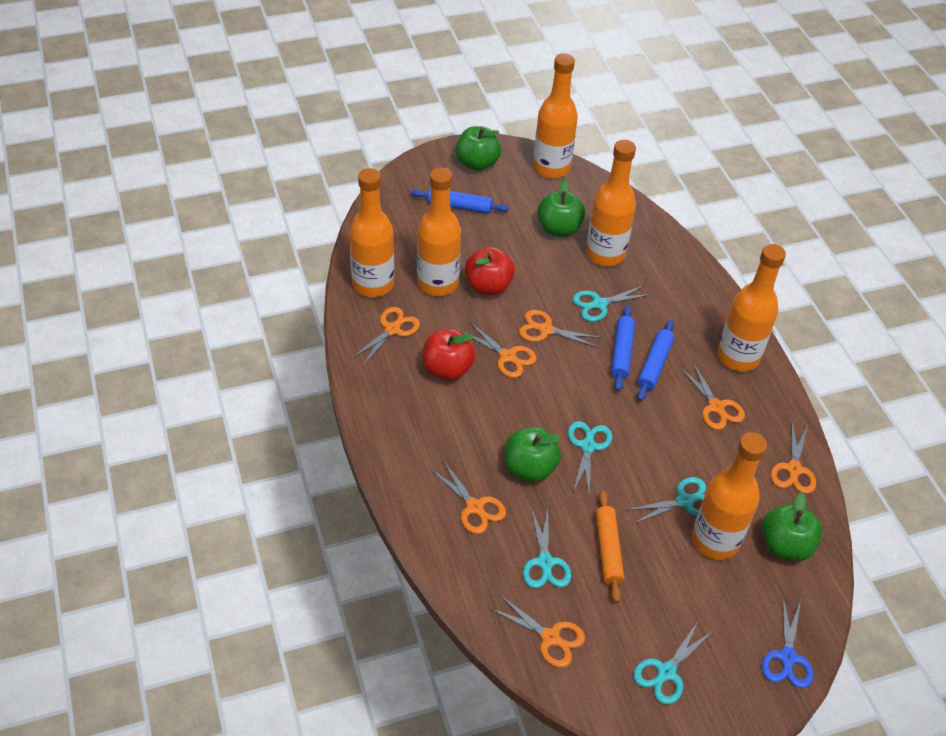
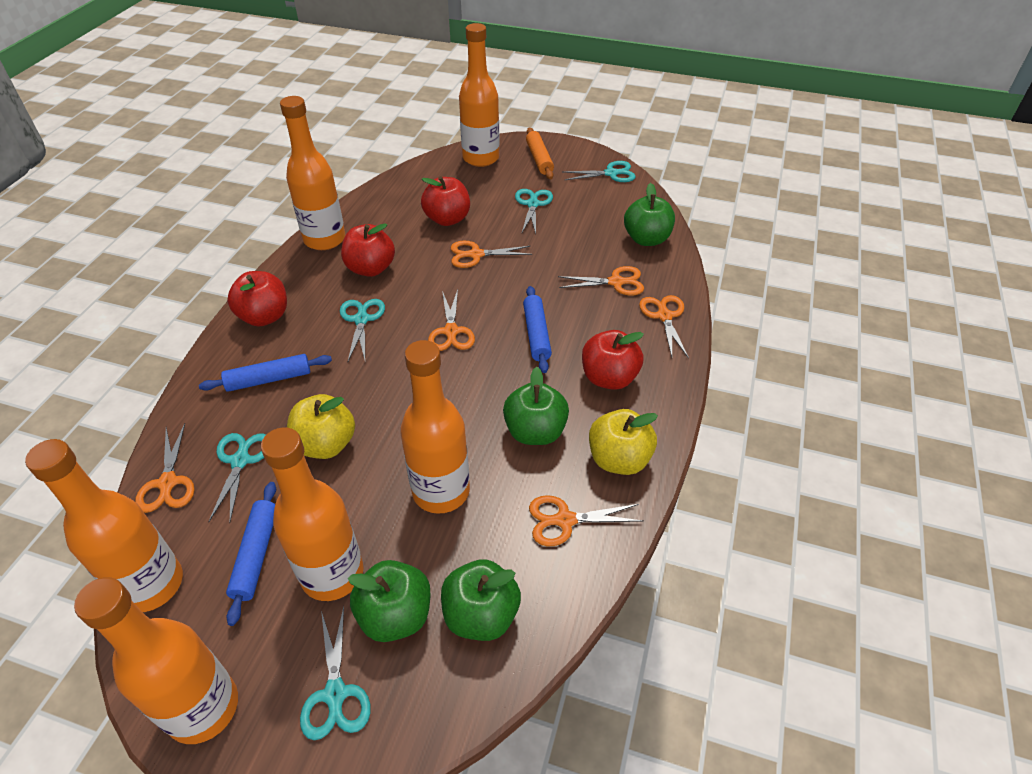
blue scissors: 1 -> 0
orange scissors: 7 -> 6
red apple: 2 -> 4
yellow apple: 0 -> 2

